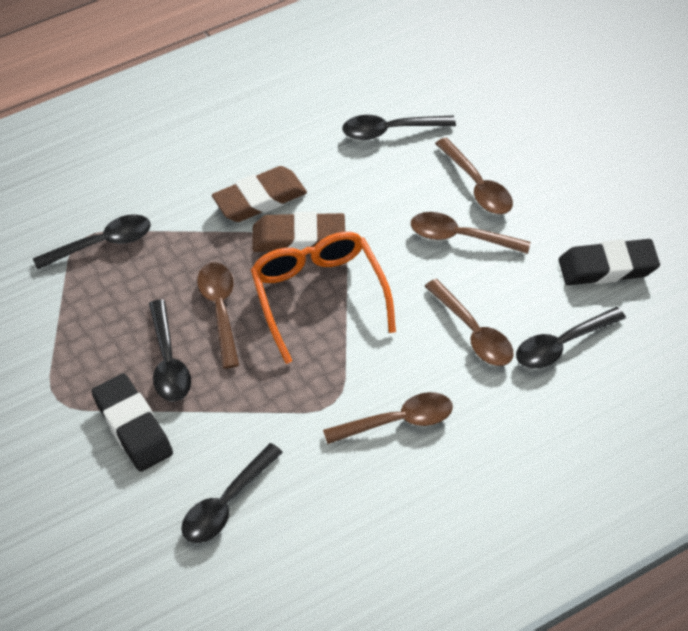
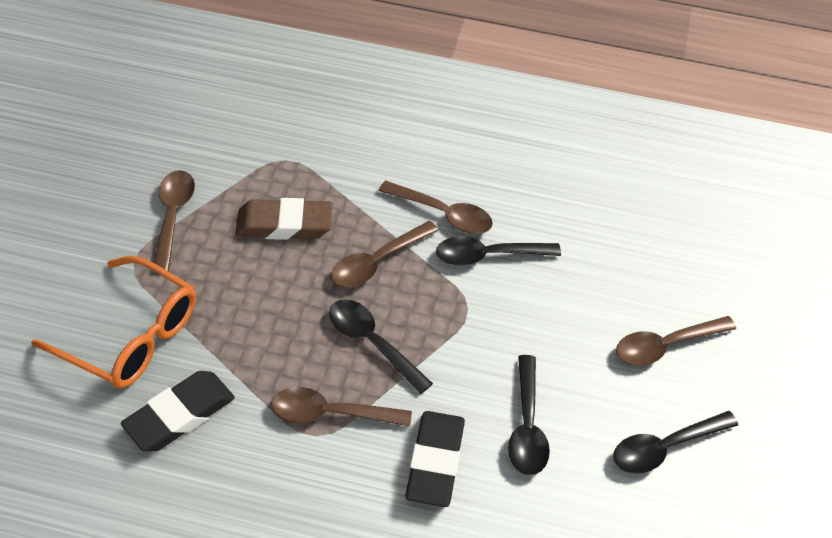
black spoon: 5 -> 4
brown eraser: 2 -> 1

